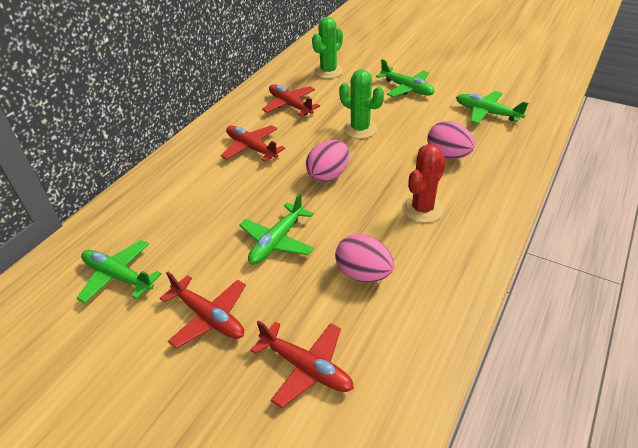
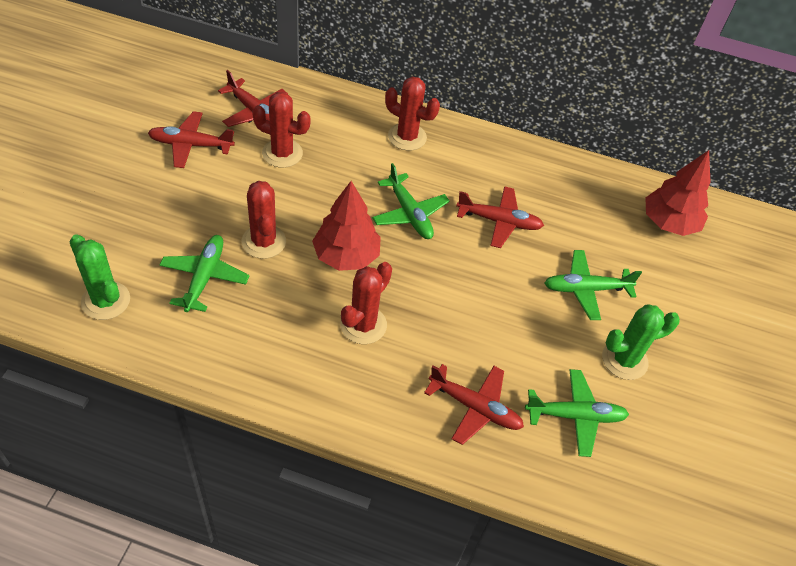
pink egg: 3 -> 0
red cactus: 1 -> 4
red tree: 0 -> 2

